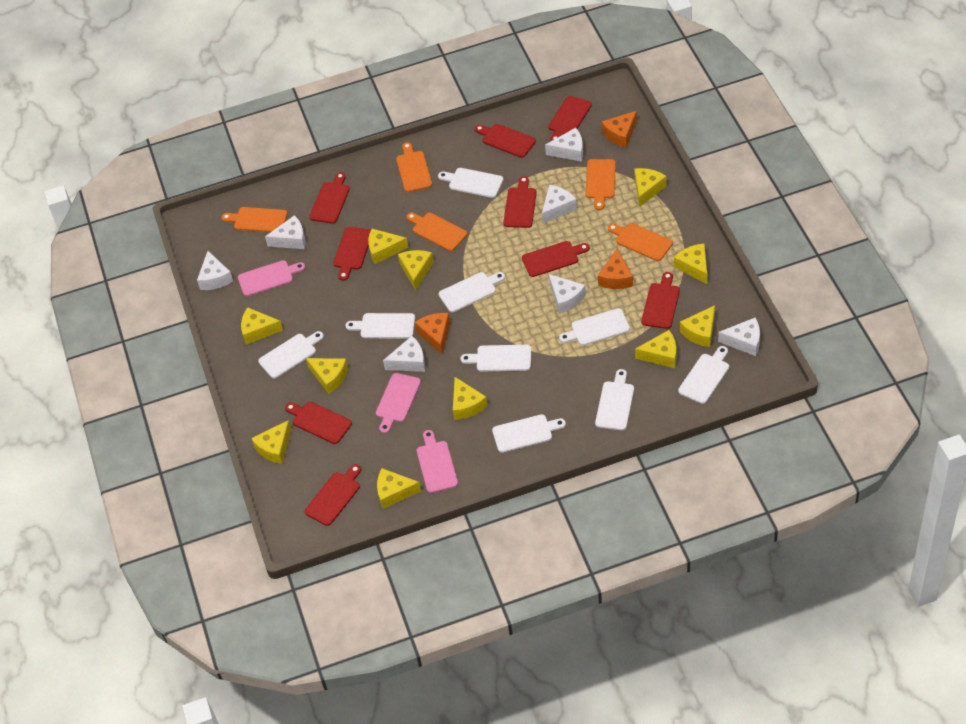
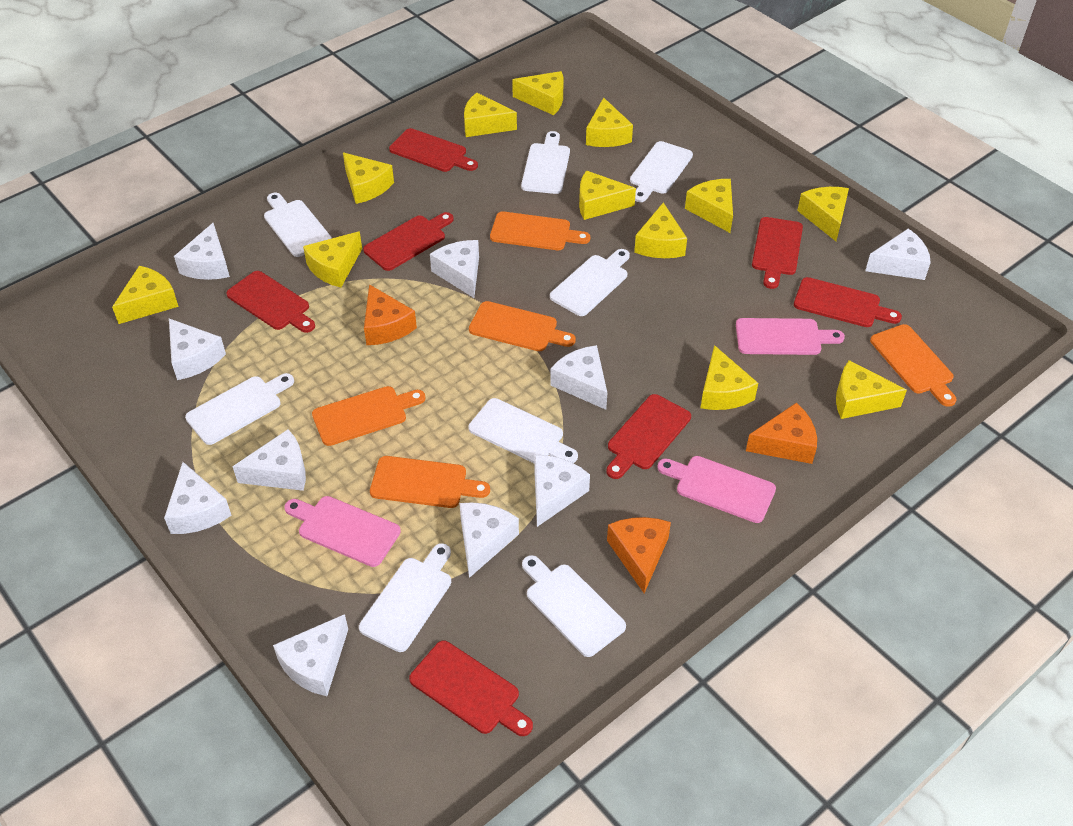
red cutting board: 9 -> 7
white cheese: 7 -> 10
white cutting board: 9 -> 8
yellow cheese: 11 -> 12

